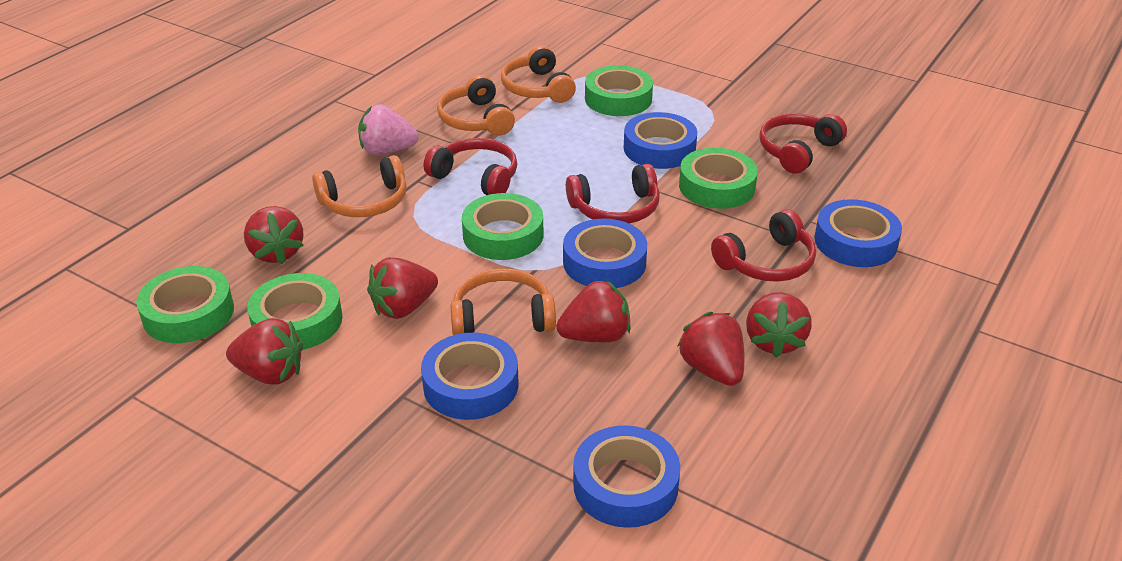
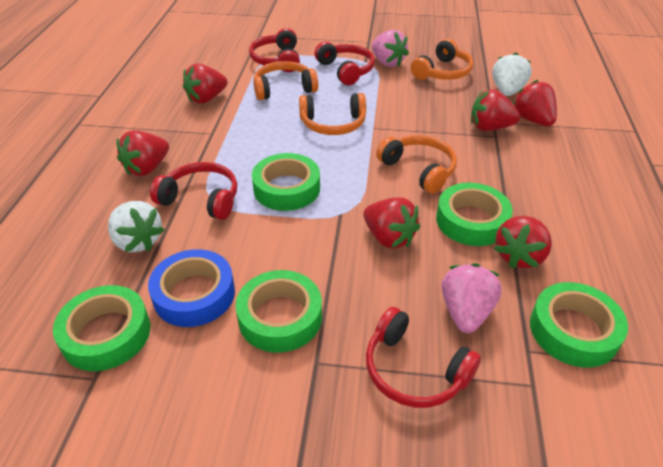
blue tape: 5 -> 1
pink strawberry: 1 -> 2
white strawberry: 0 -> 2

